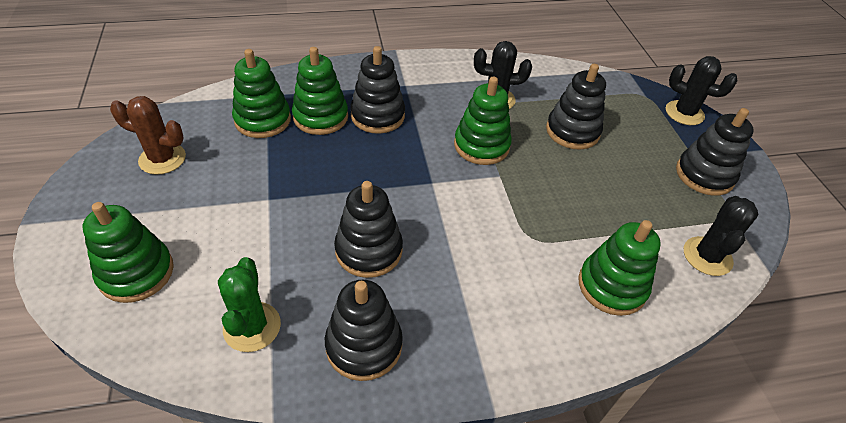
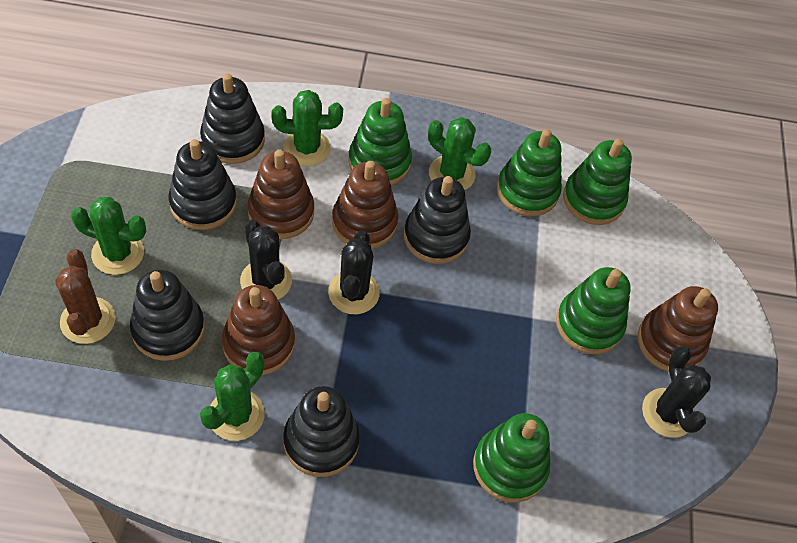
brown stacking toy: 0 -> 4
green cactus: 1 -> 4

